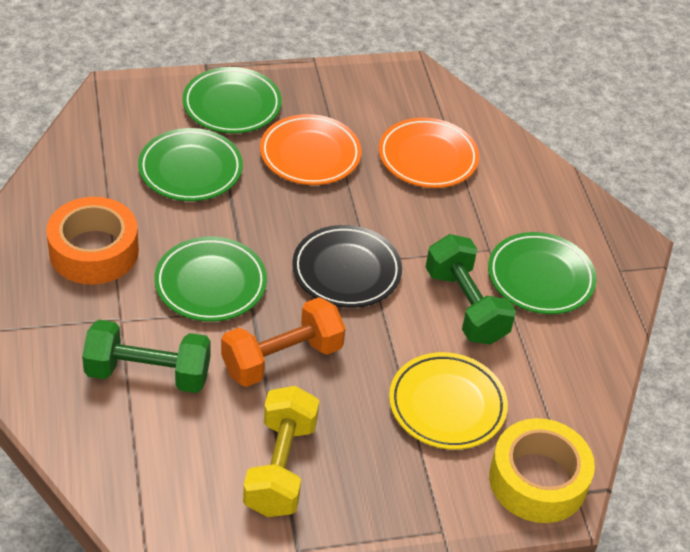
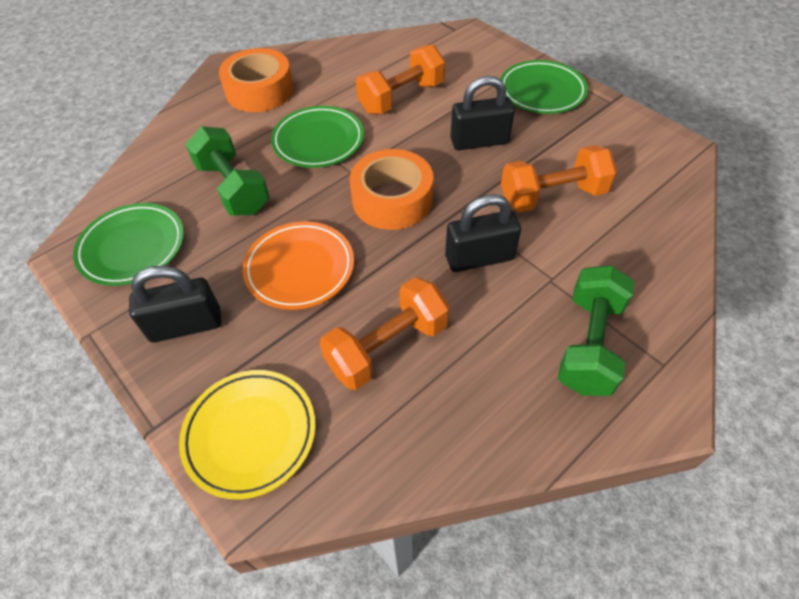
black padlock: 0 -> 3
black plate: 1 -> 0
green plate: 4 -> 3
orange dumbbell: 1 -> 3
orange plate: 2 -> 1
orange tape: 1 -> 2
yellow dumbbell: 1 -> 0
yellow tape: 1 -> 0

